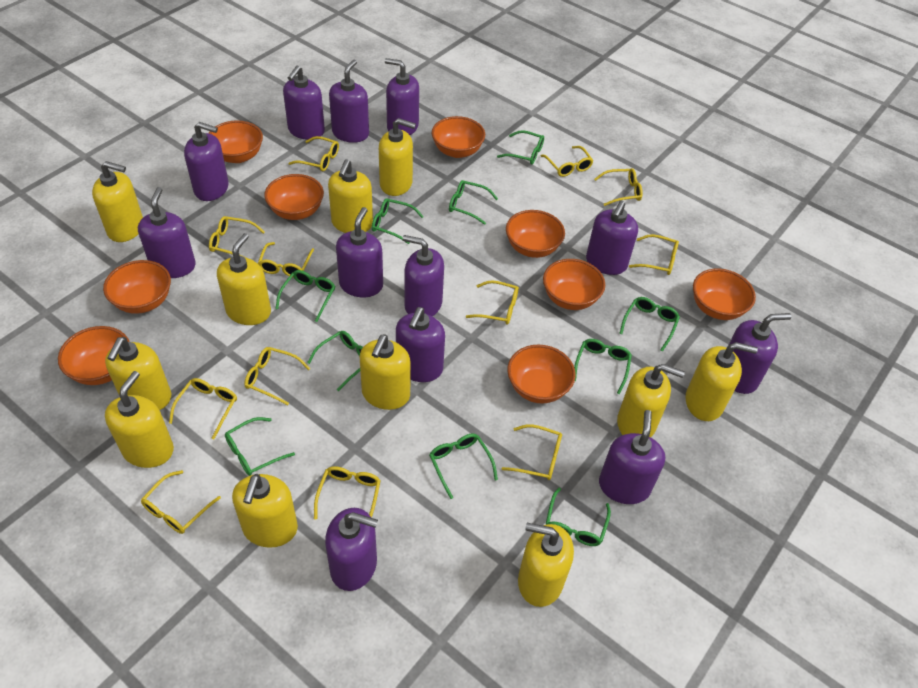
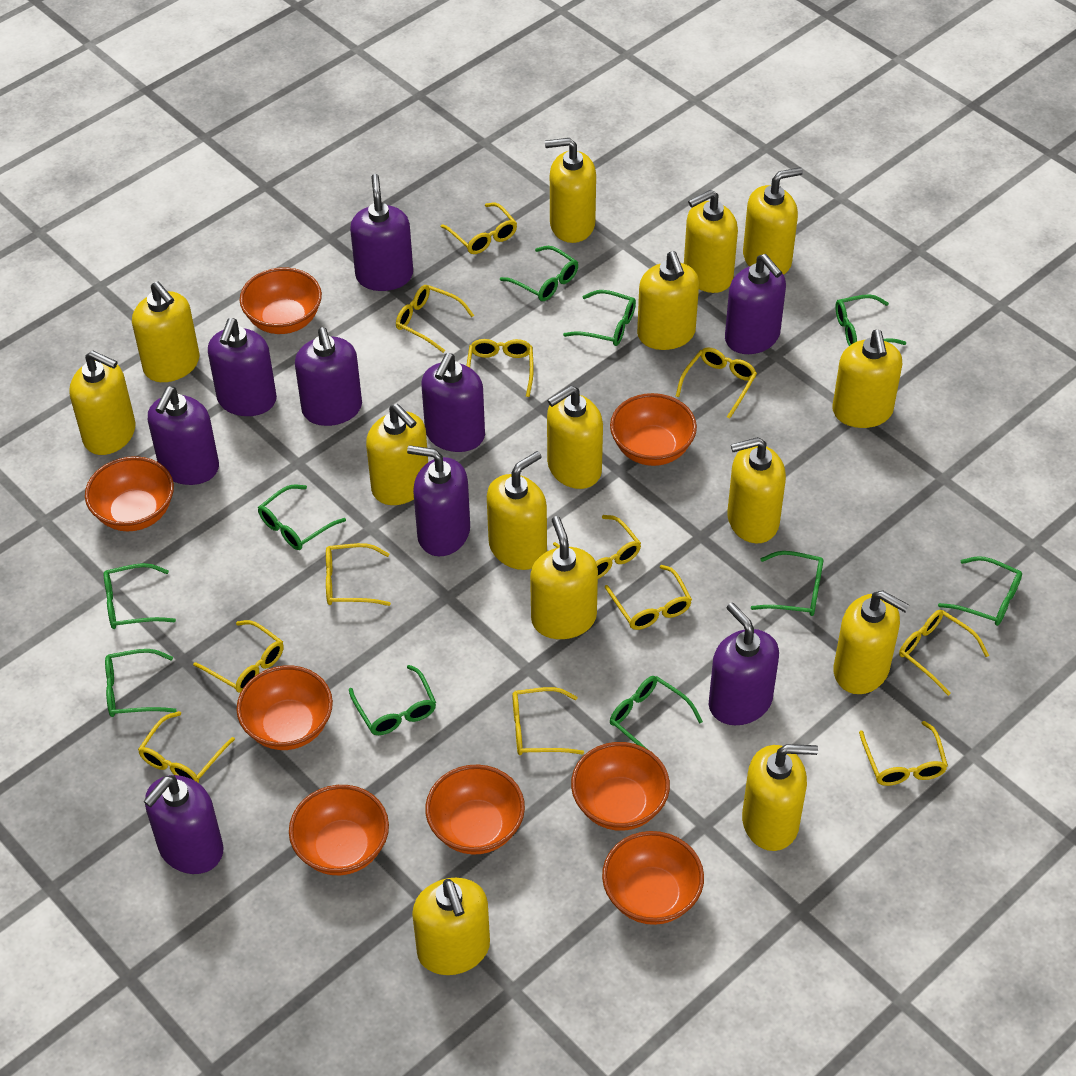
orange bowl: 9 -> 8
purple soap dispenser: 12 -> 9
yellow soap dispenser: 11 -> 15

